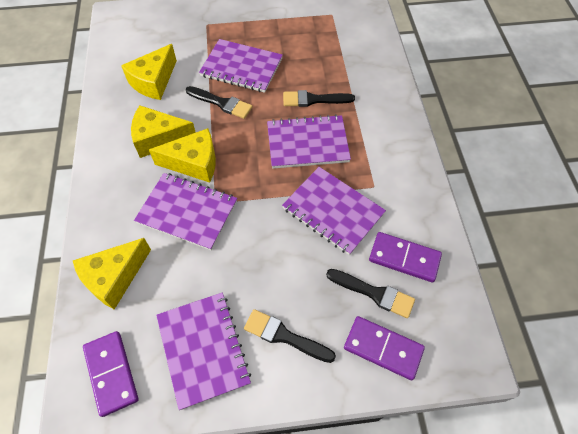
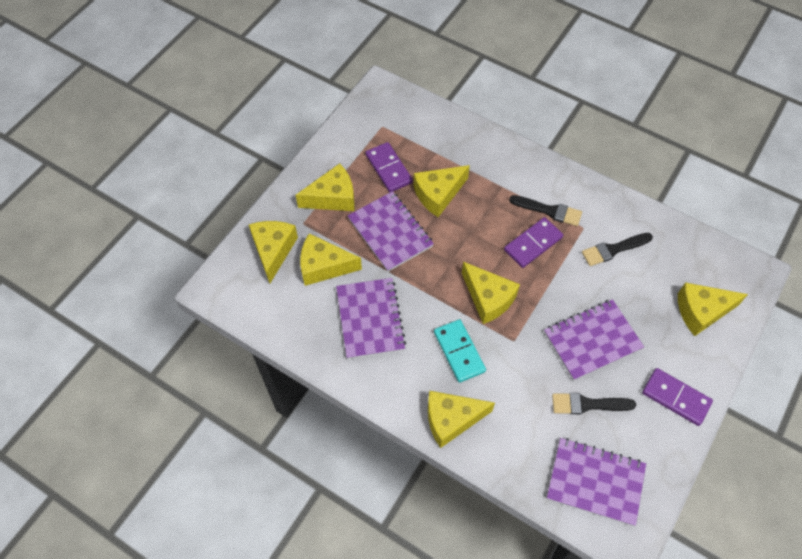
black brush: 4 -> 3
purple notebook: 5 -> 4
turquoise domino: 0 -> 1
yellow cheese: 4 -> 7

